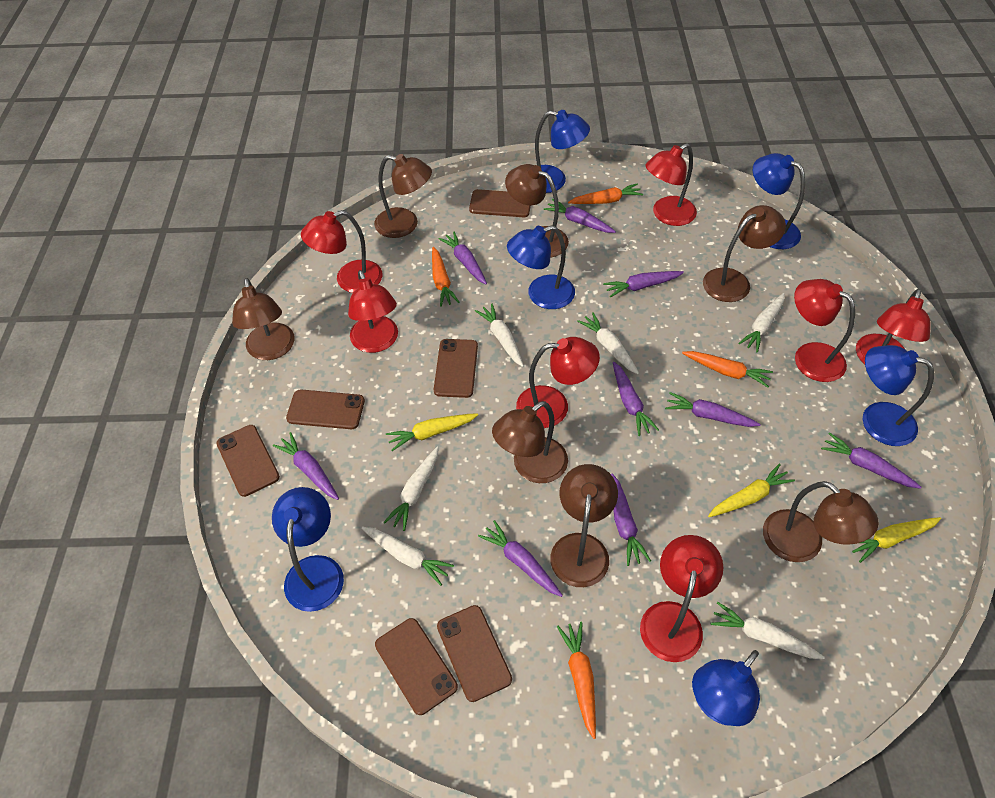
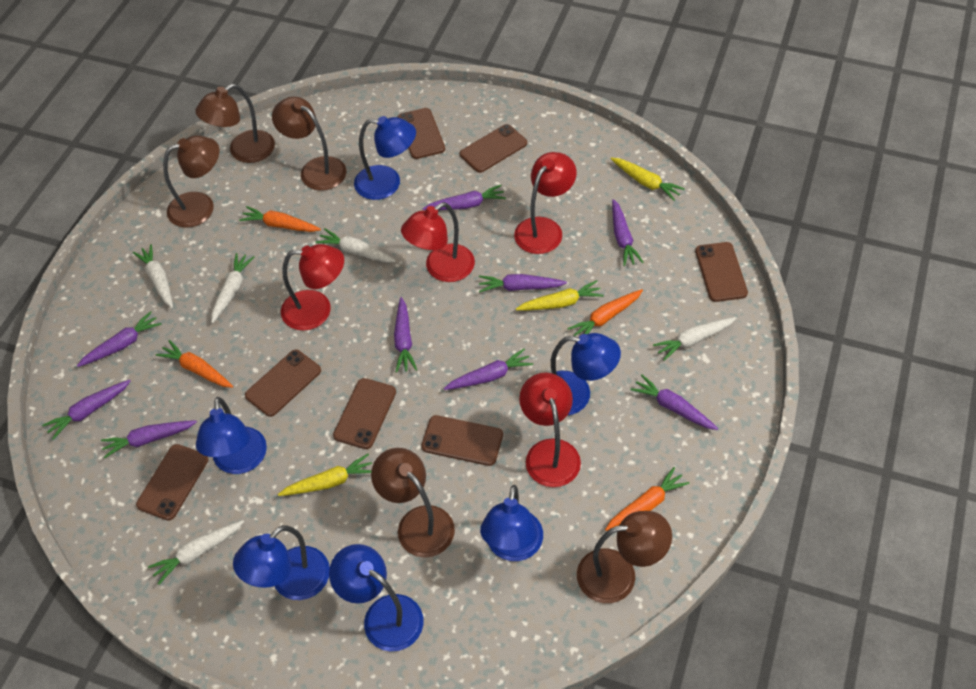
brown lamp: 7 -> 5
brown phone: 6 -> 7
red lamp: 7 -> 4
white carrot: 6 -> 5

